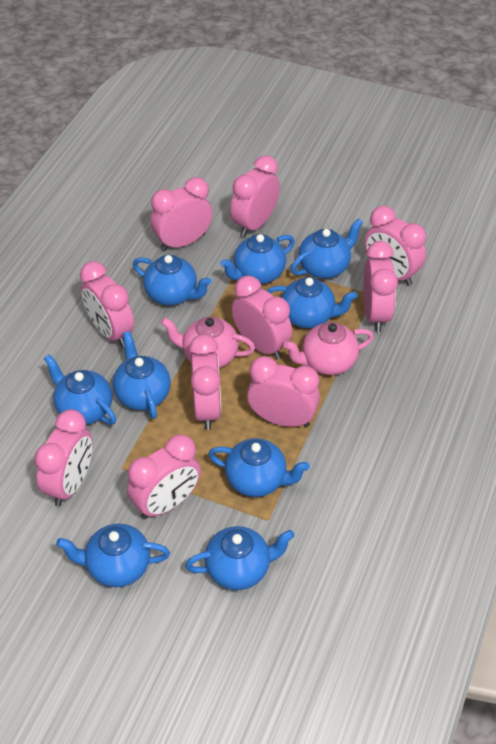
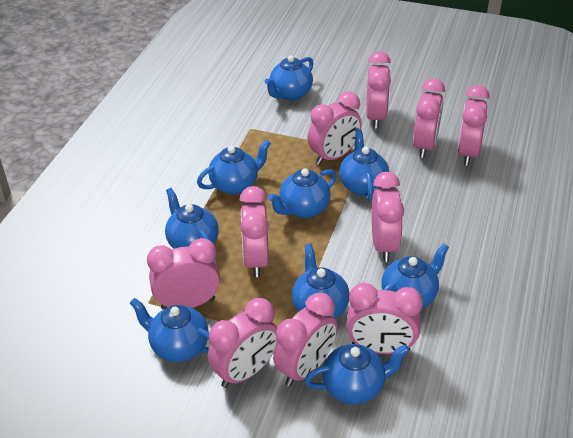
pink teapot: 2 -> 0

